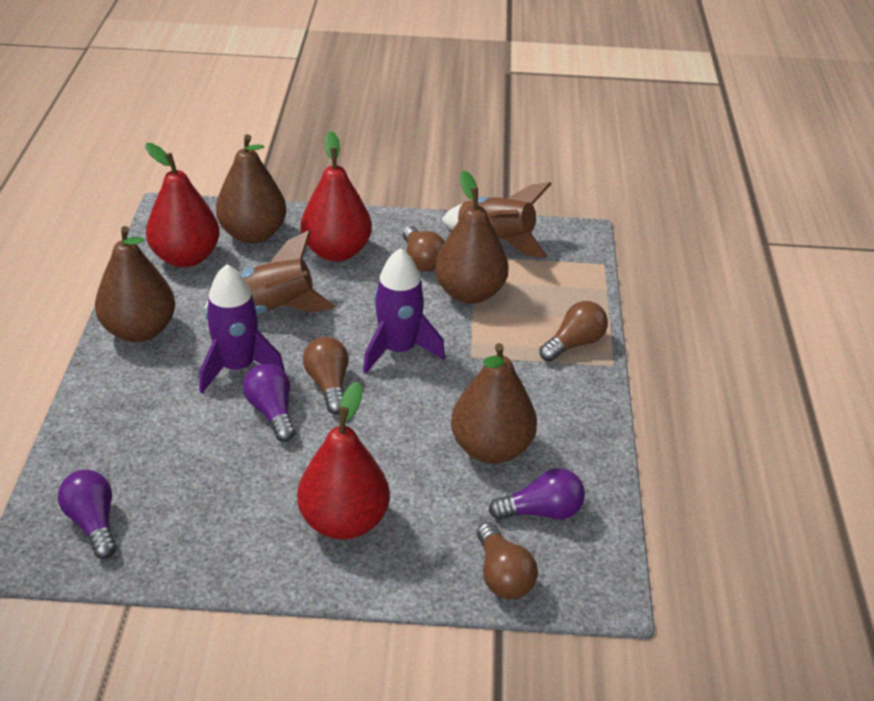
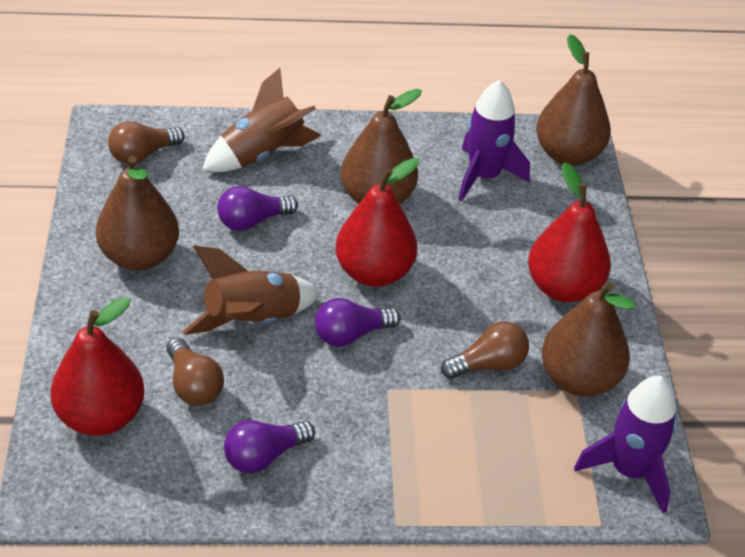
brown light bulb: 4 -> 3

